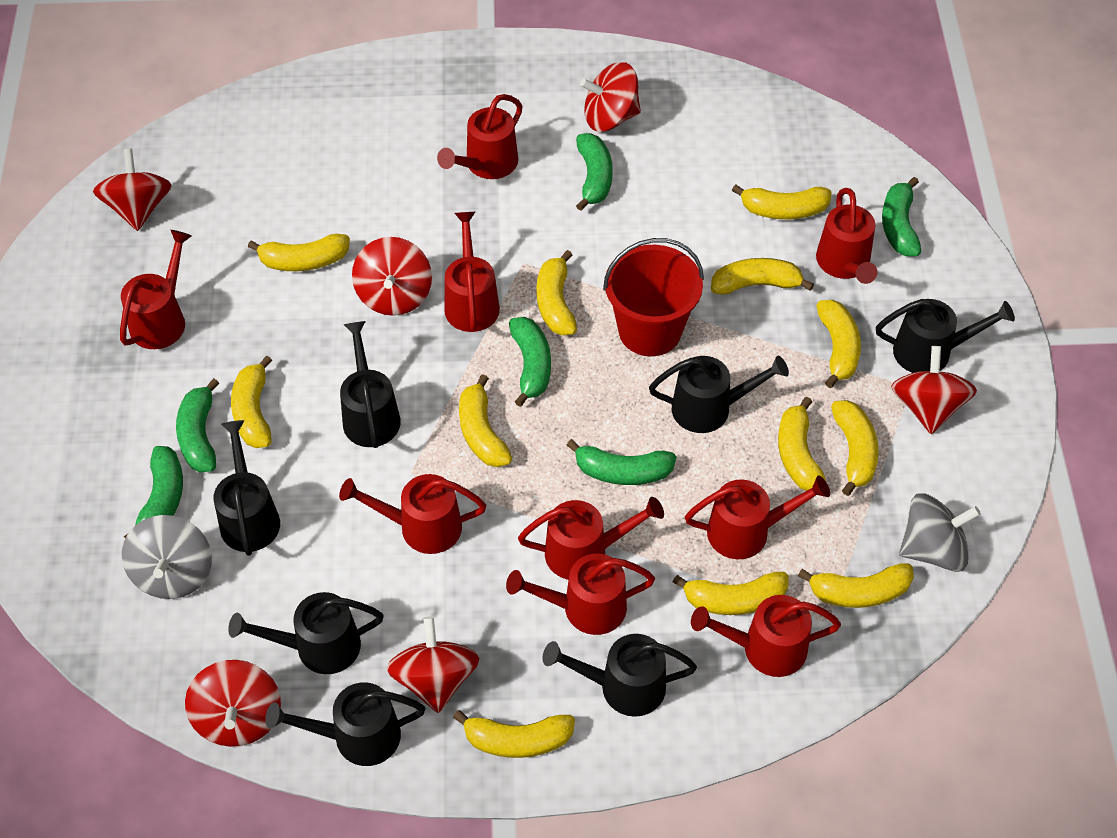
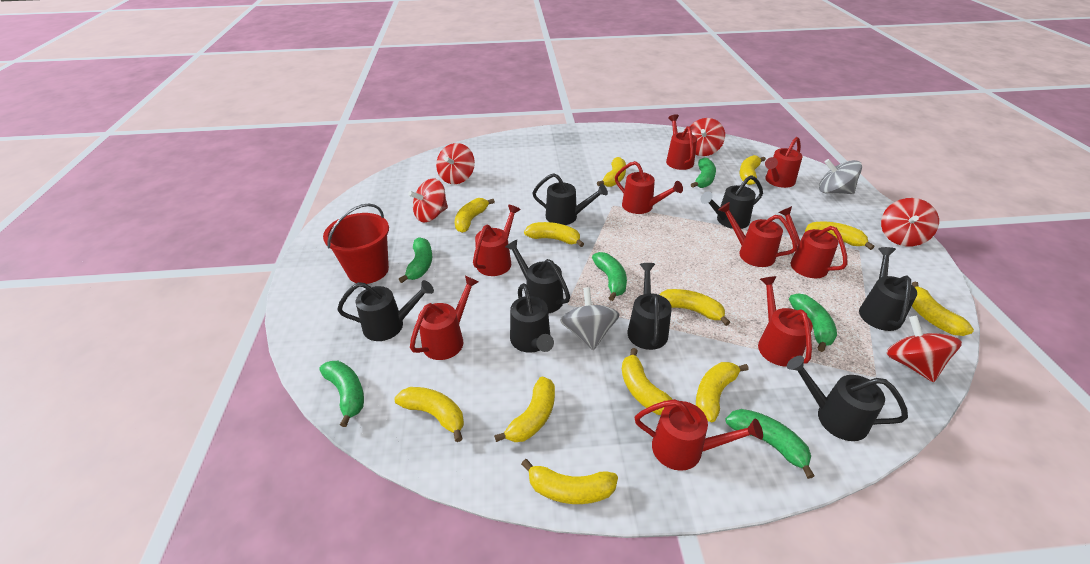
black watering can: 7 -> 8
red spinning top: 6 -> 5

